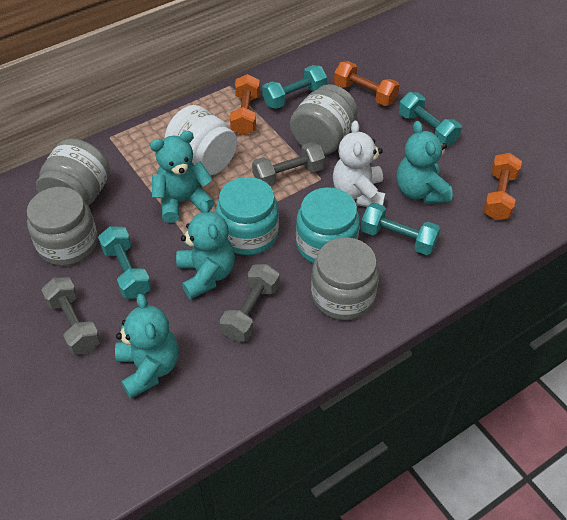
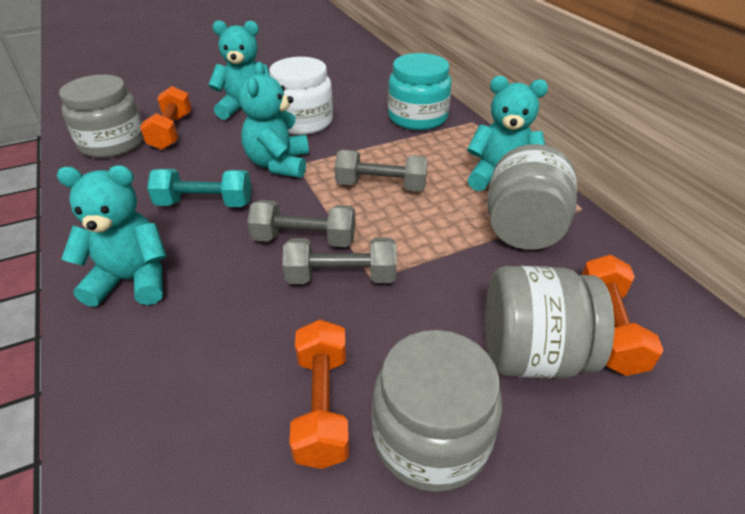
turquoise dumbbell: 4 -> 1
turquoise jar: 2 -> 1
white teddy bear: 1 -> 0

